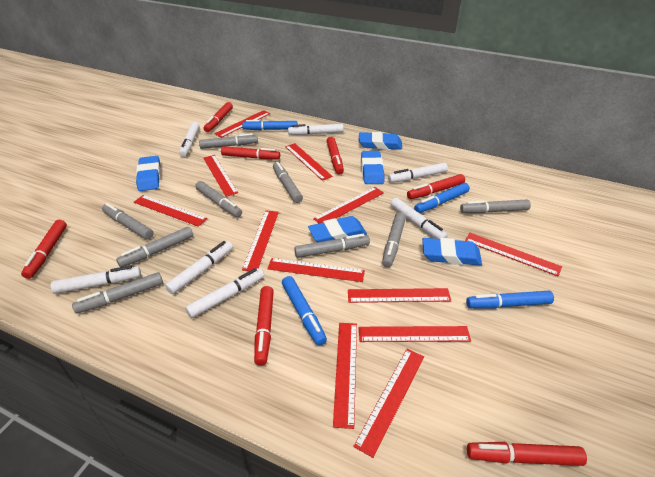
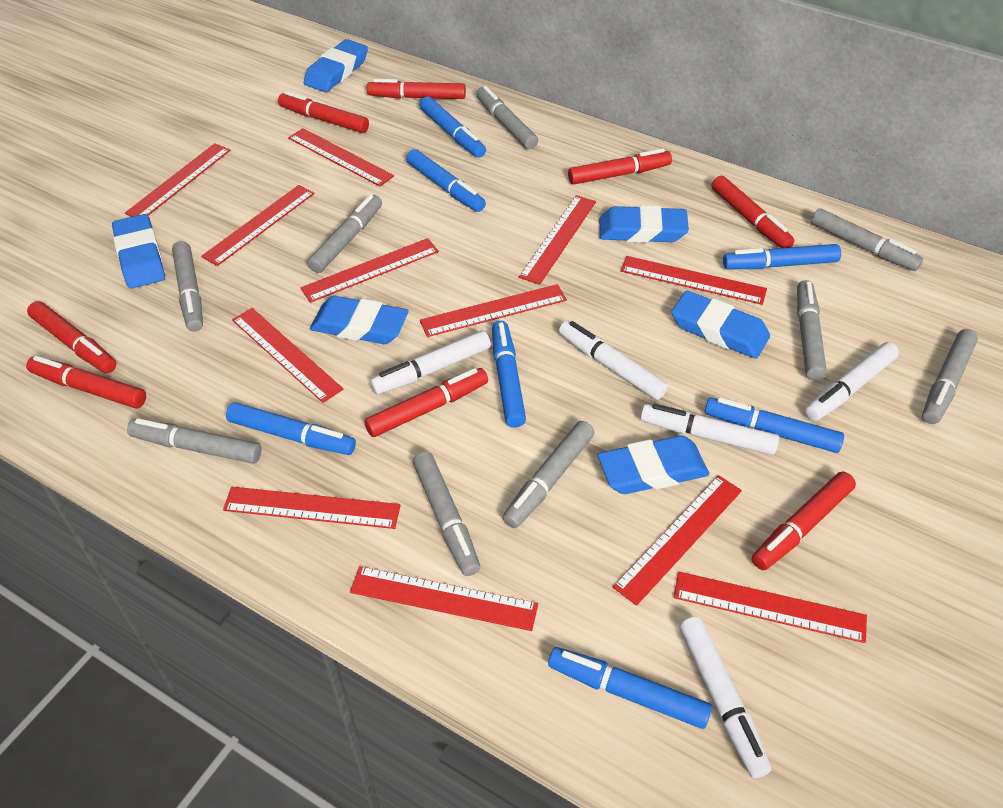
blue eraser: 5 -> 6
blue marker: 4 -> 7
red marker: 7 -> 8
white marker: 7 -> 5

